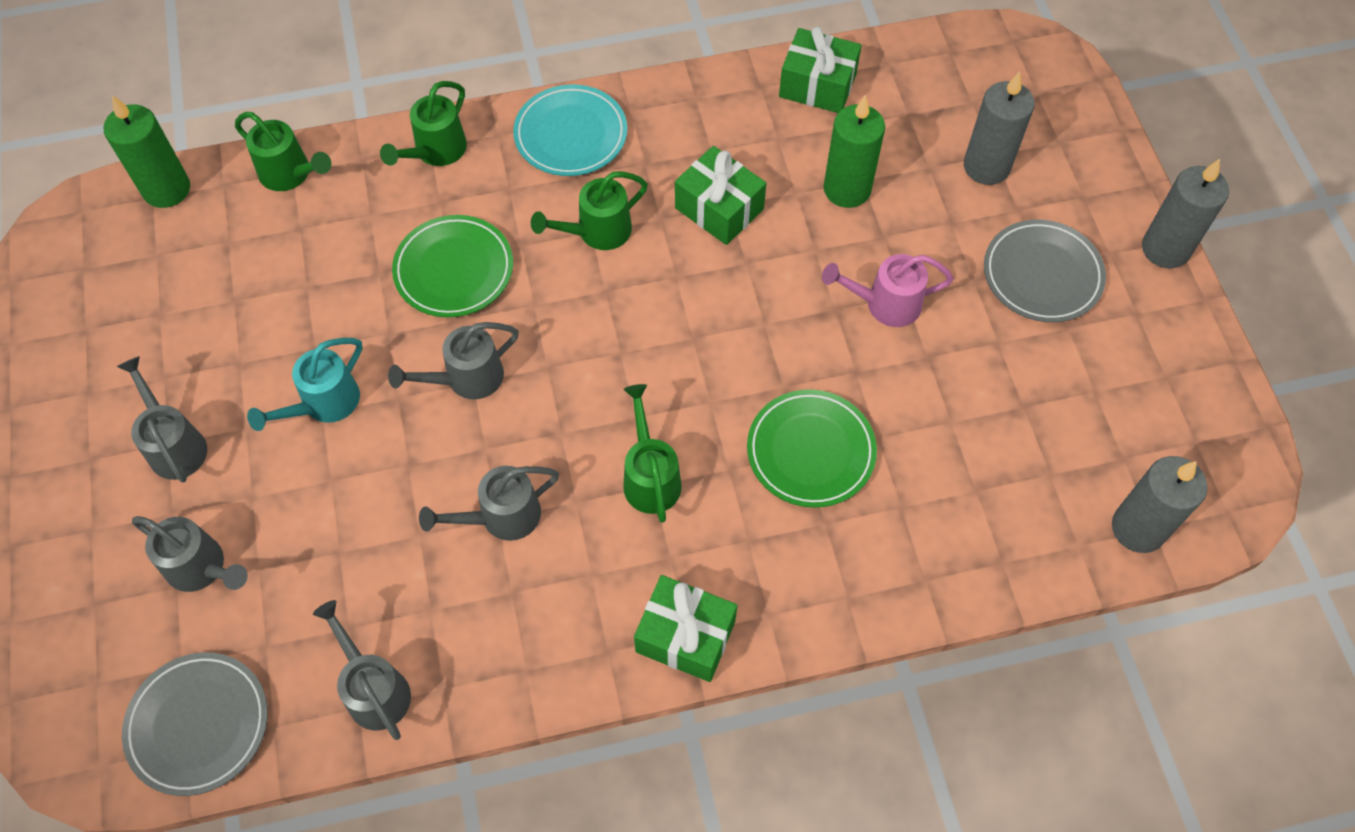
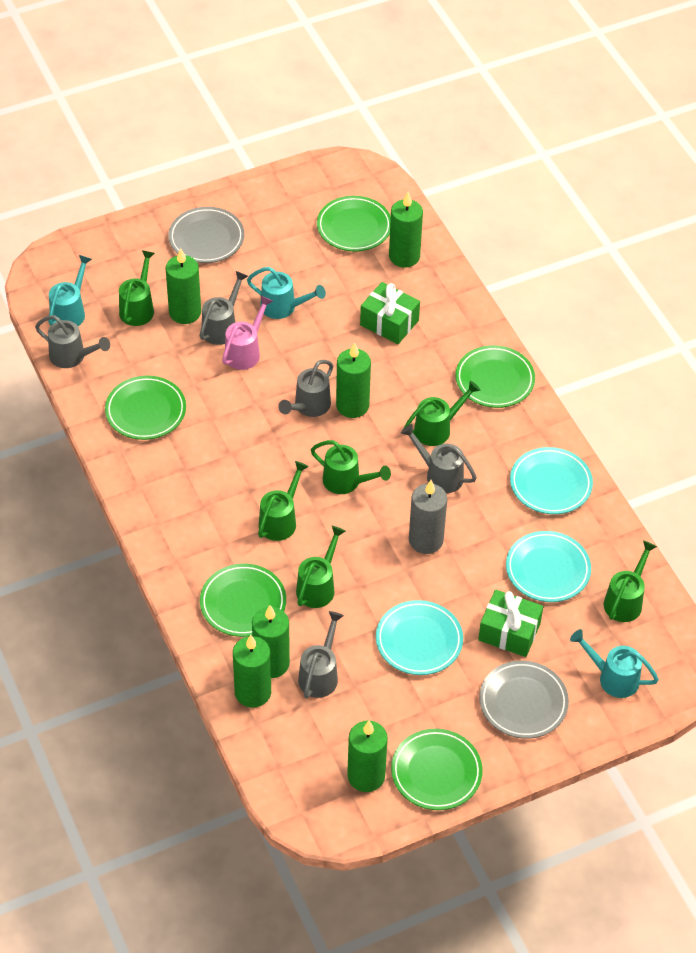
green candle: 2 -> 6
green gift: 3 -> 2
green plate: 2 -> 5
green watering can: 4 -> 6
grey candle: 3 -> 1
turquoise plate: 1 -> 3
turquoise watering can: 1 -> 3

